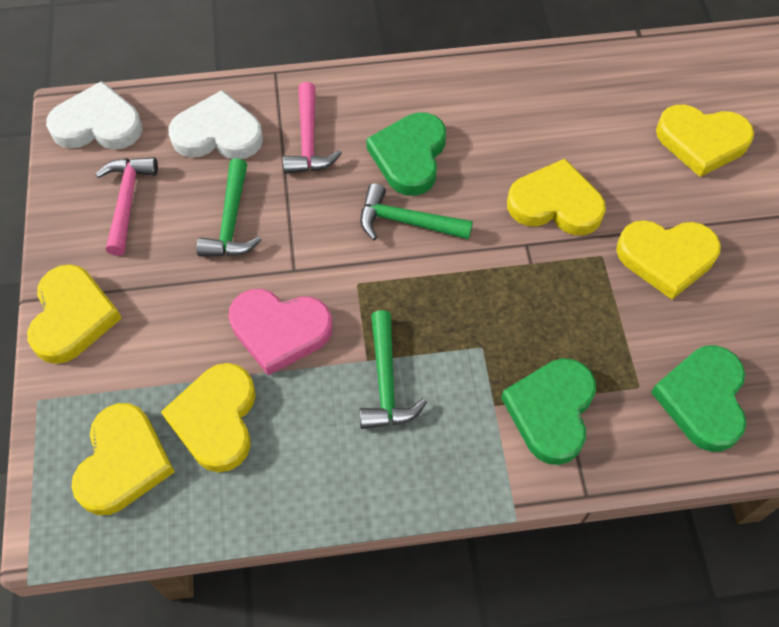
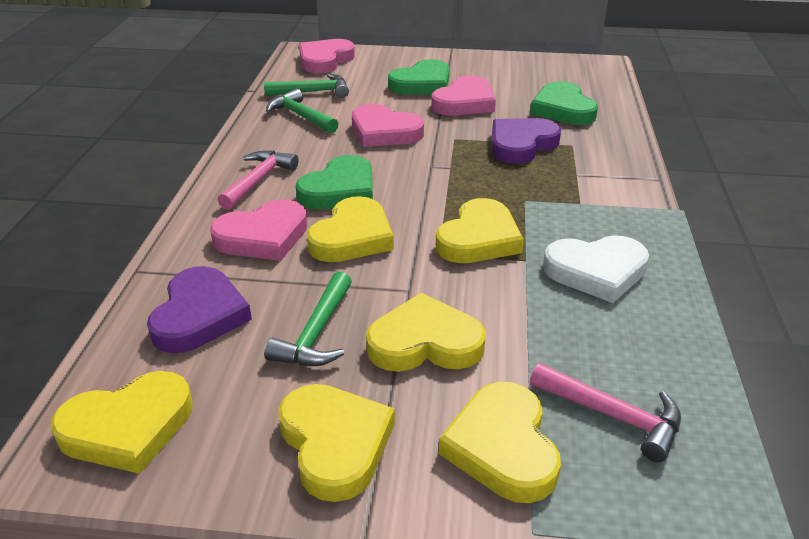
pink heart: 1 -> 4
purple heart: 0 -> 2
white heart: 2 -> 1

